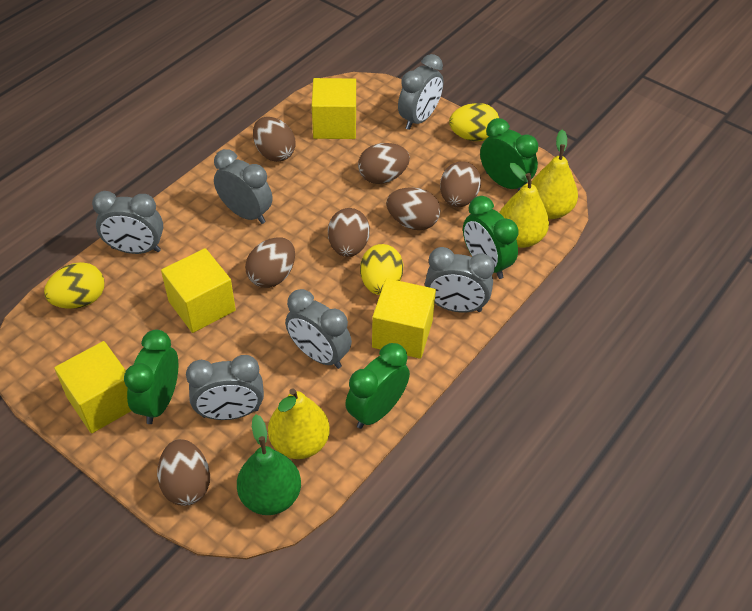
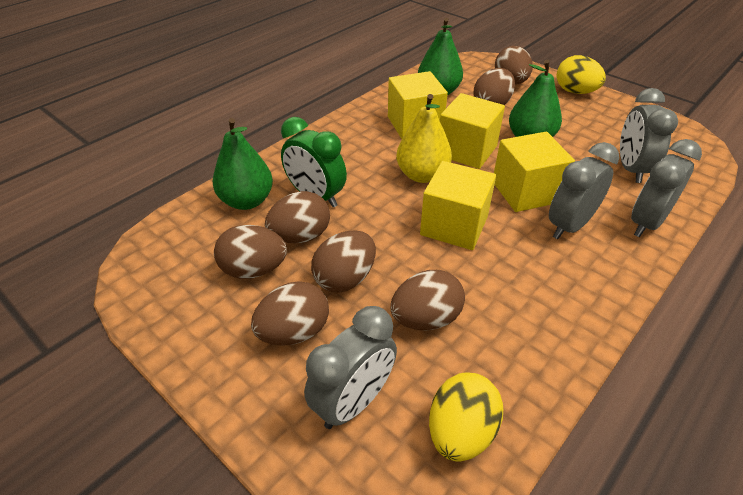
green clock: 4 -> 1
green pear: 1 -> 3
grey clock: 6 -> 4
yellow egg: 3 -> 2
yellow pear: 3 -> 1

